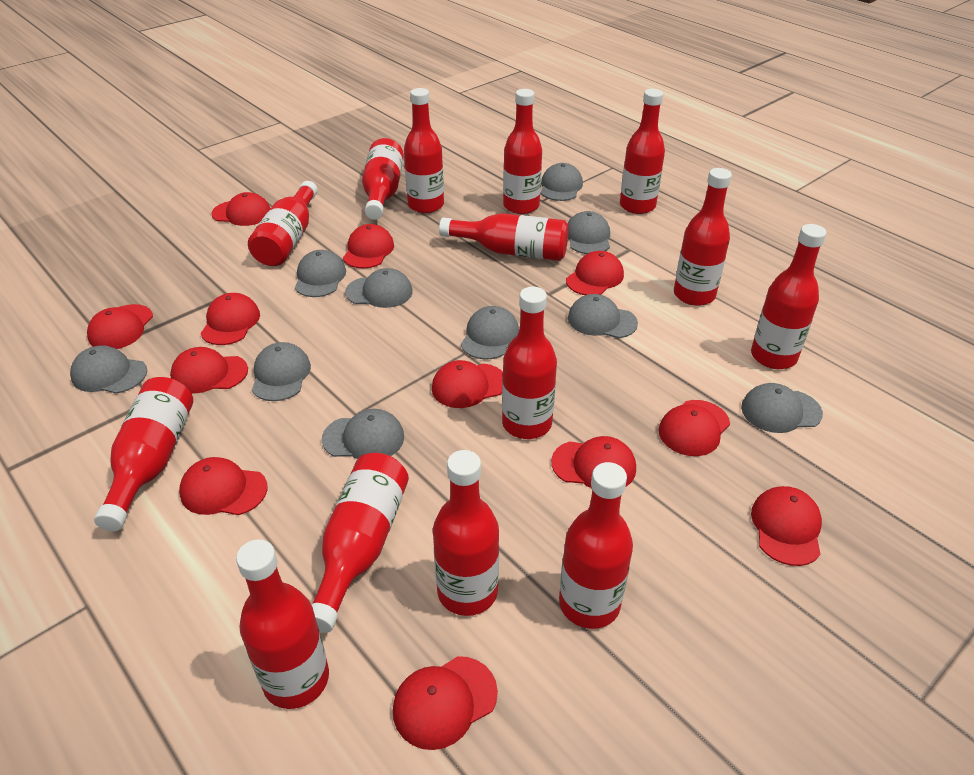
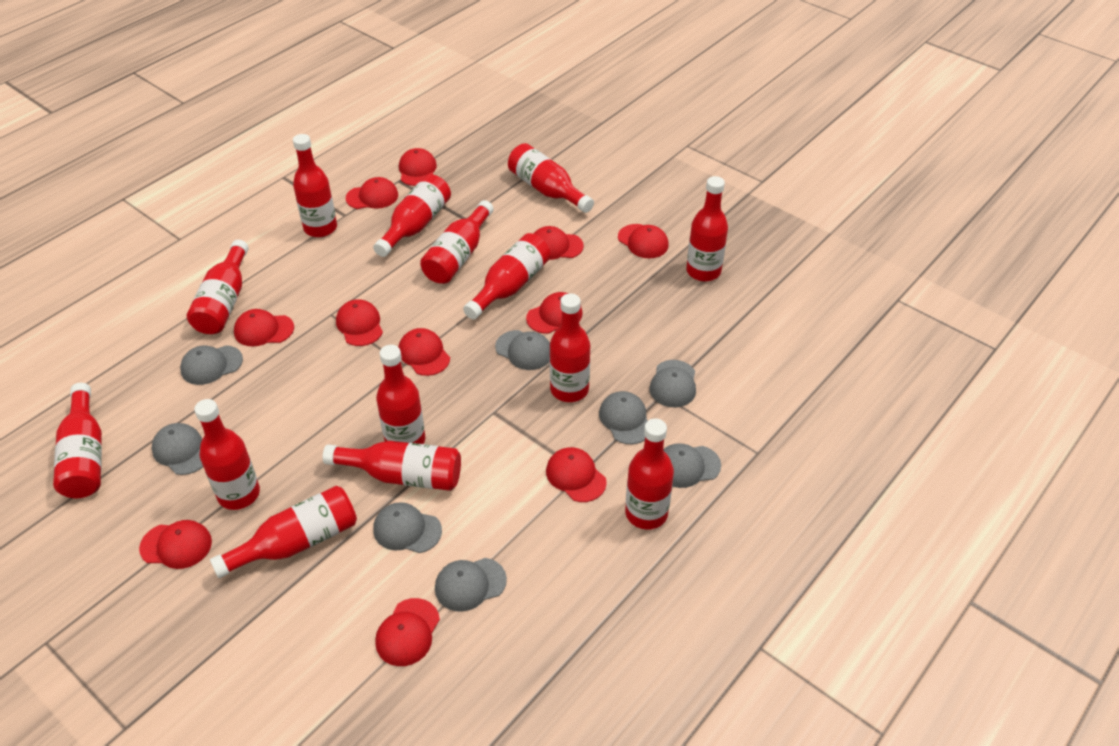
grey cap: 10 -> 8
red cap: 12 -> 11

